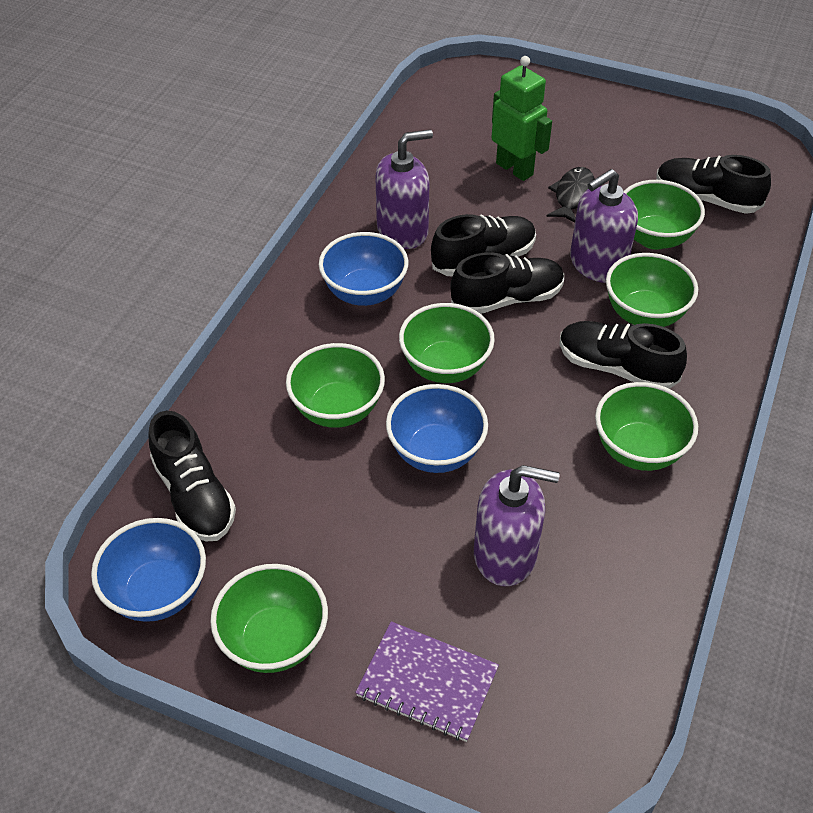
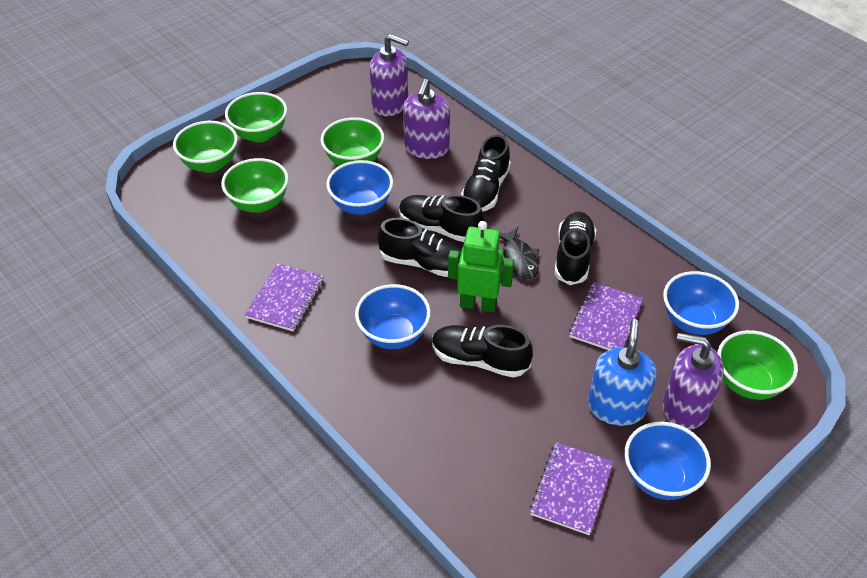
blue bowl: 3 -> 4
blue soap dispenser: 0 -> 1
green bowl: 6 -> 5
purple notebook: 1 -> 3

